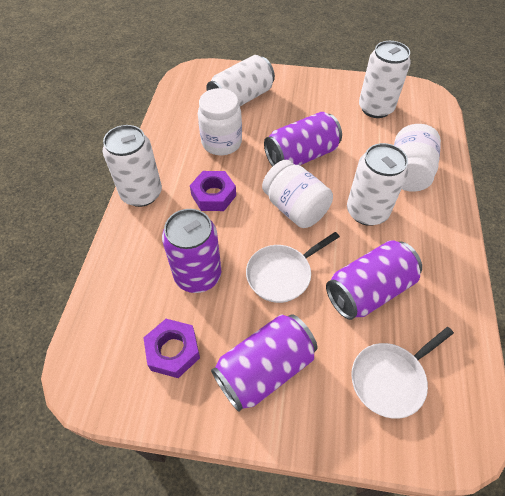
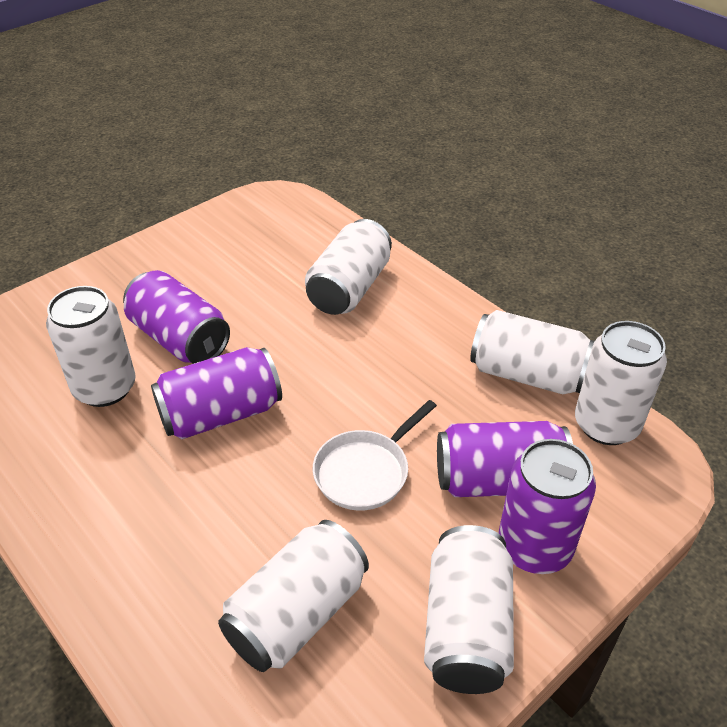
purple nut: 2 -> 0
white can: 4 -> 6
white jar: 3 -> 0
white pan: 2 -> 1

